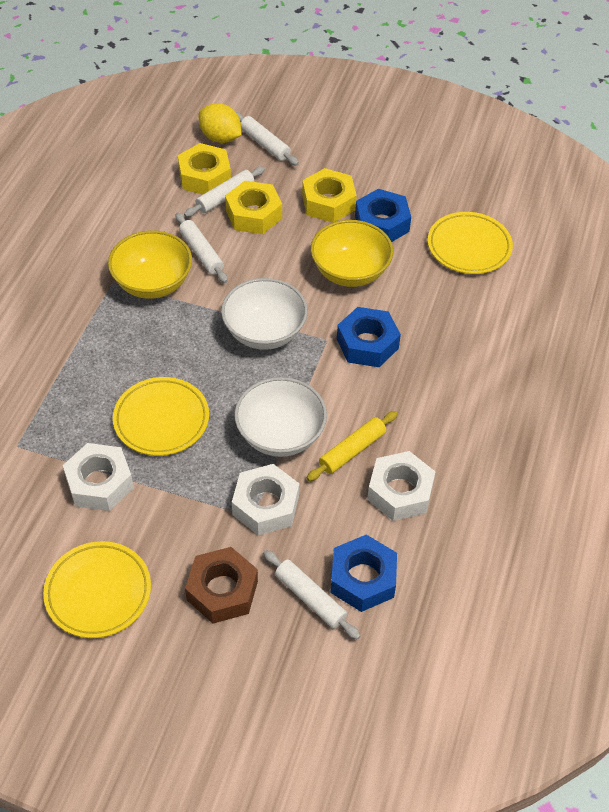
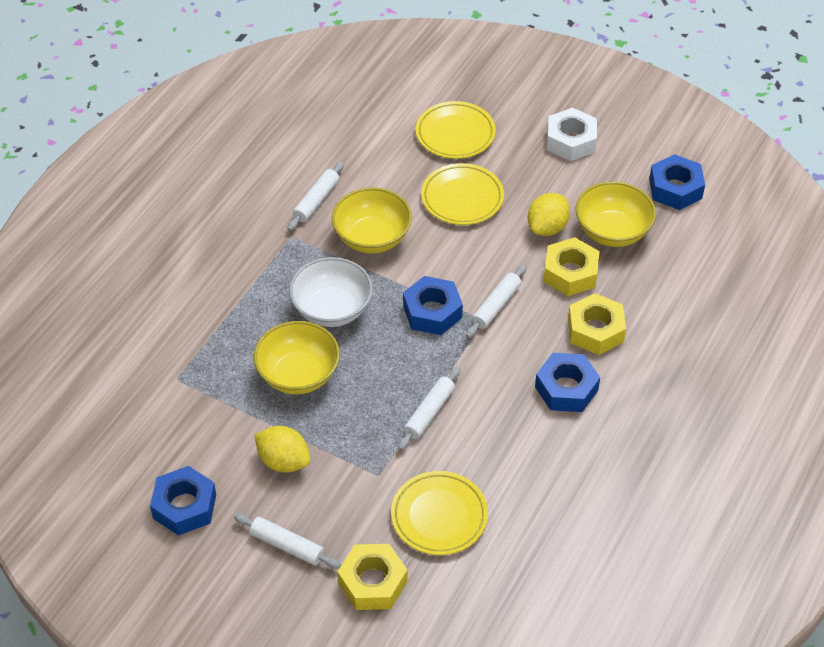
blue nut: 3 -> 4
brown nut: 1 -> 0
white bowl: 2 -> 1
white nut: 3 -> 1
yellow bowl: 2 -> 3
yellow lemon: 1 -> 2
yellow rolling pin: 1 -> 0

